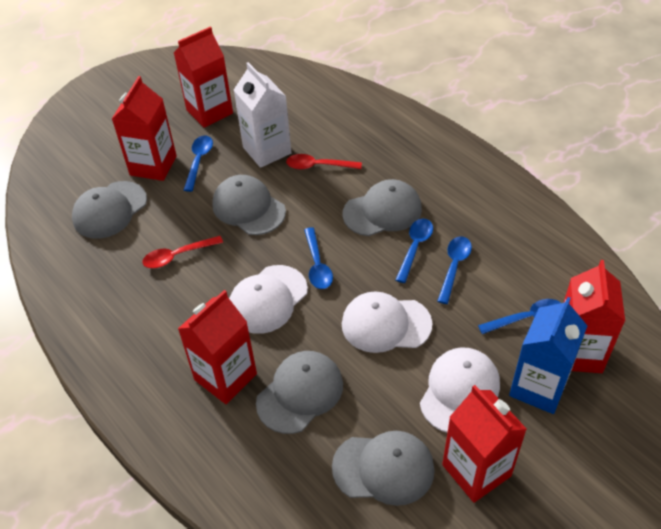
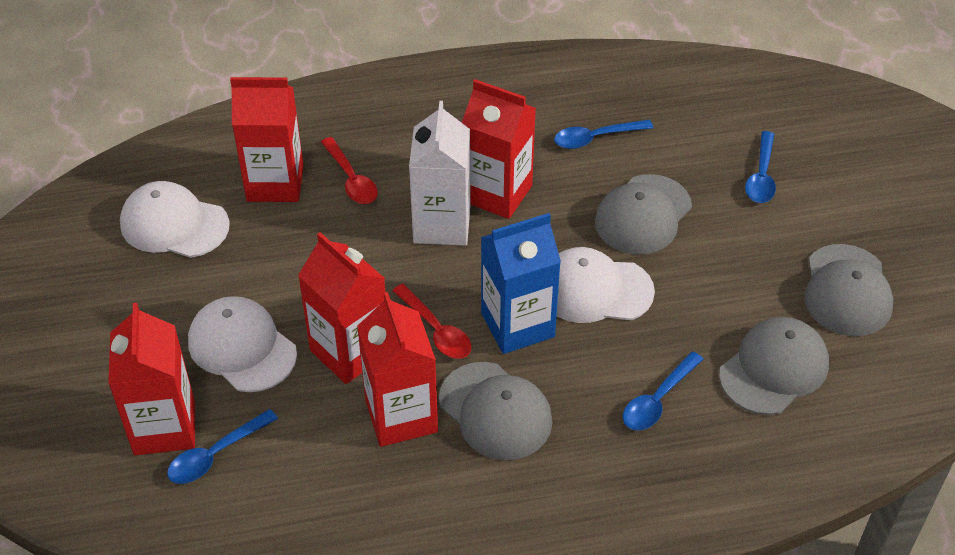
blue spoon: 5 -> 4
grey cap: 5 -> 4

